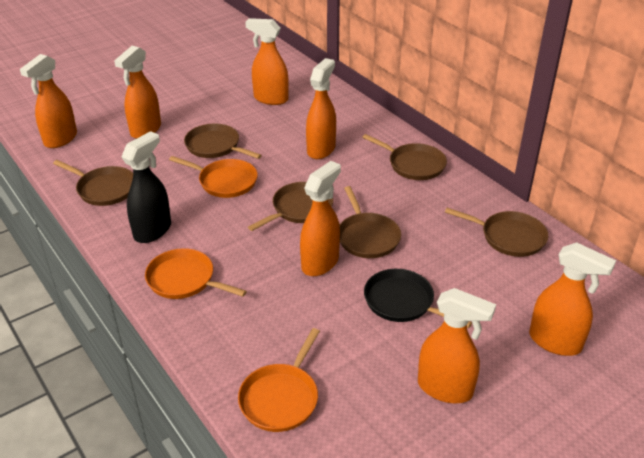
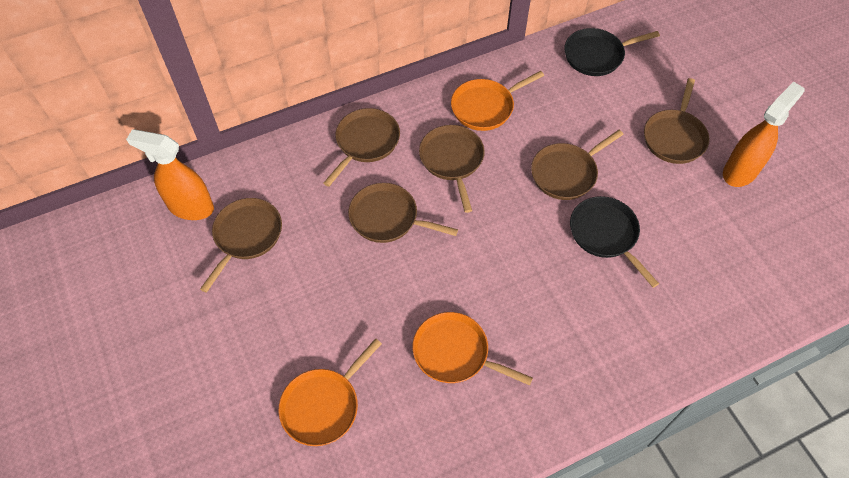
black pan: 1 -> 2
black spray bottle: 1 -> 0
orange spray bottle: 7 -> 2

